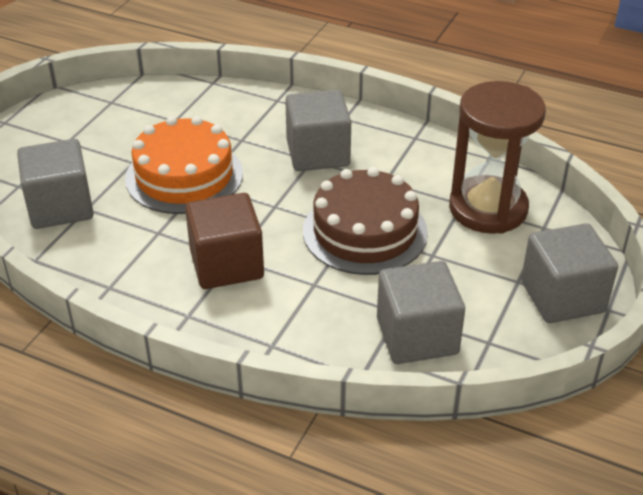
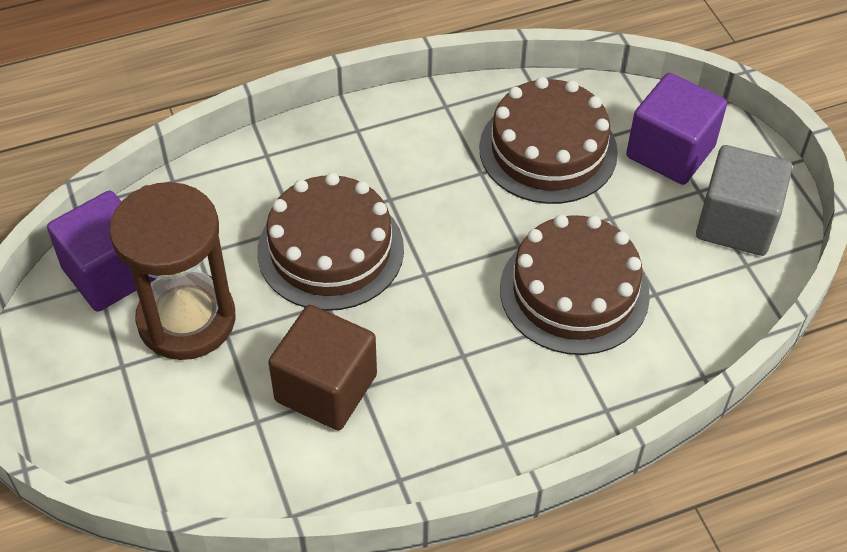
brown cake: 1 -> 3
grey cube: 4 -> 1
orange cake: 1 -> 0
purple cube: 0 -> 2

